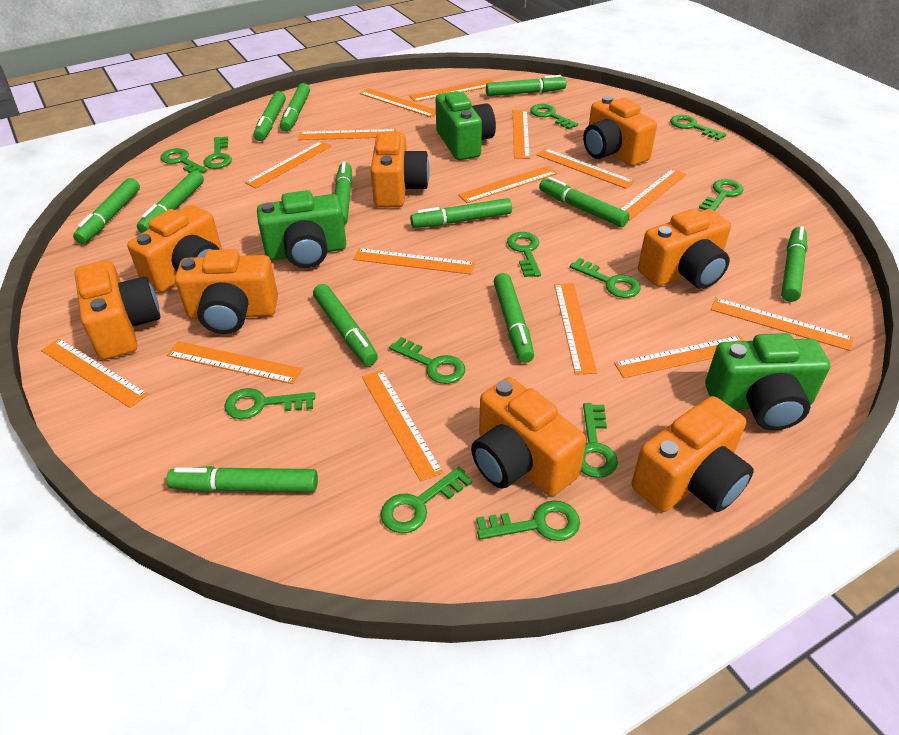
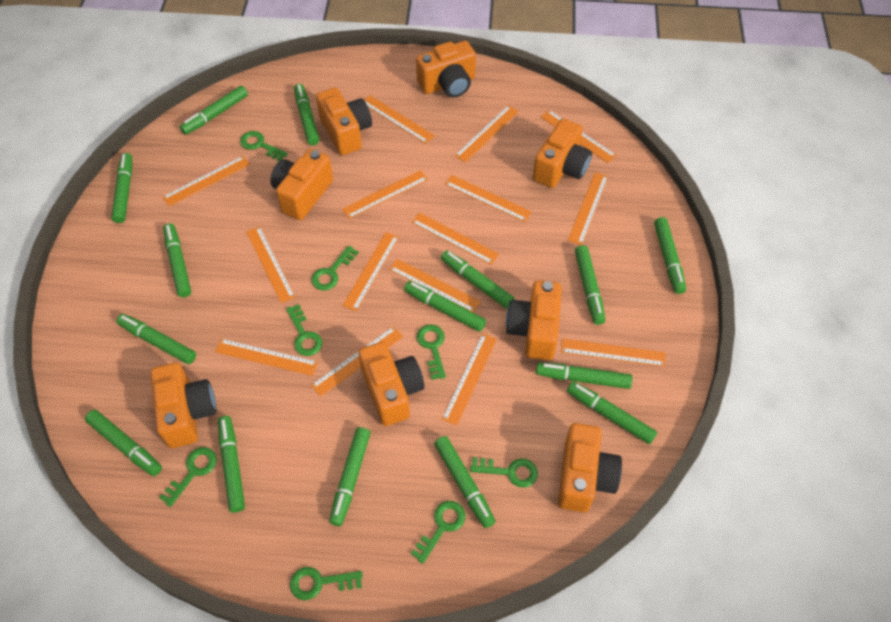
green camera: 3 -> 0
green key: 12 -> 8
green marker: 12 -> 15

